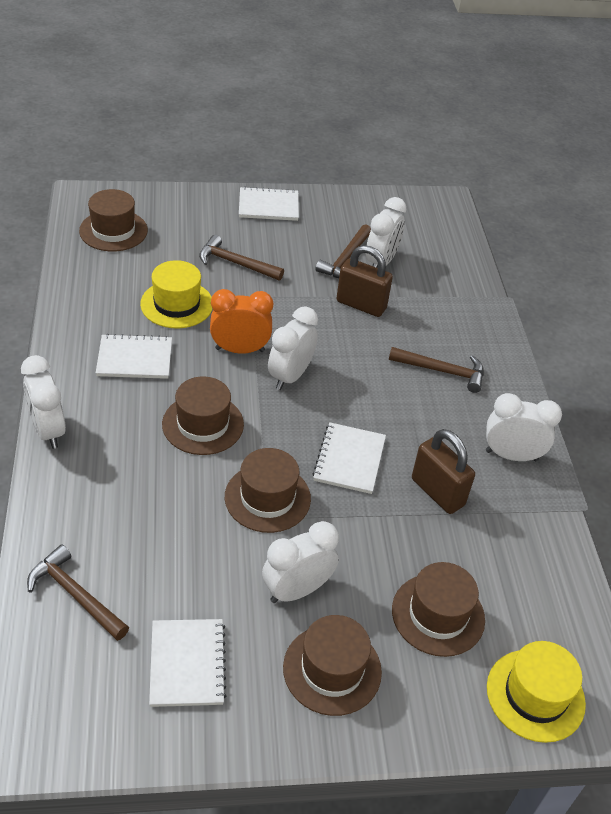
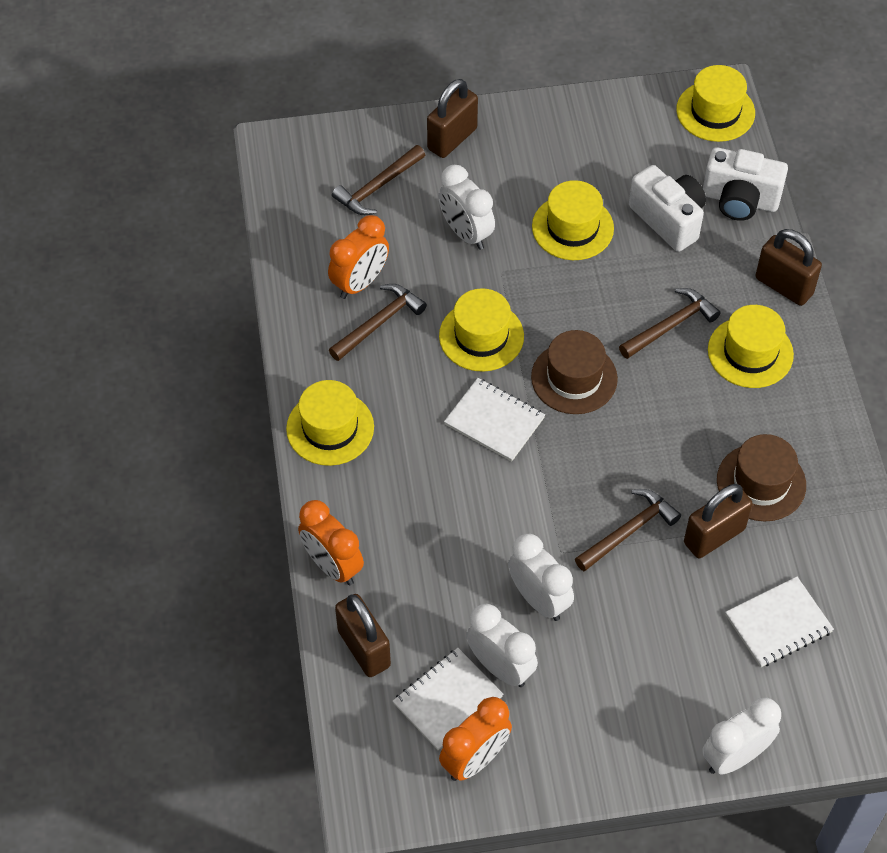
brown hat: 5 -> 2
brown padlock: 2 -> 4
orange clock: 1 -> 3
white camera: 0 -> 2
white clock: 5 -> 4
white notebook: 4 -> 3
yellow hat: 2 -> 5

